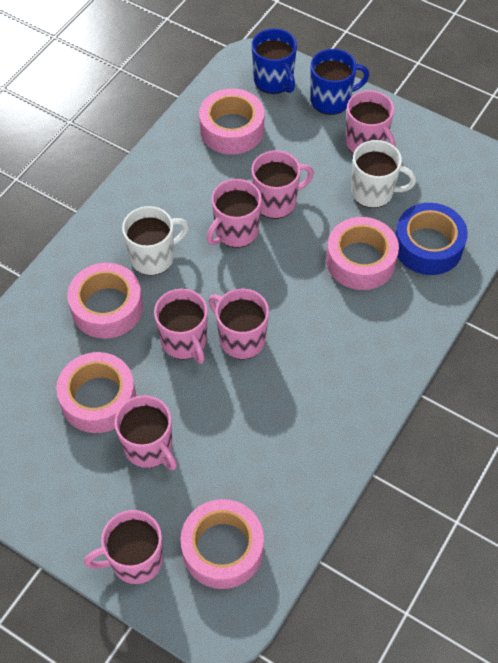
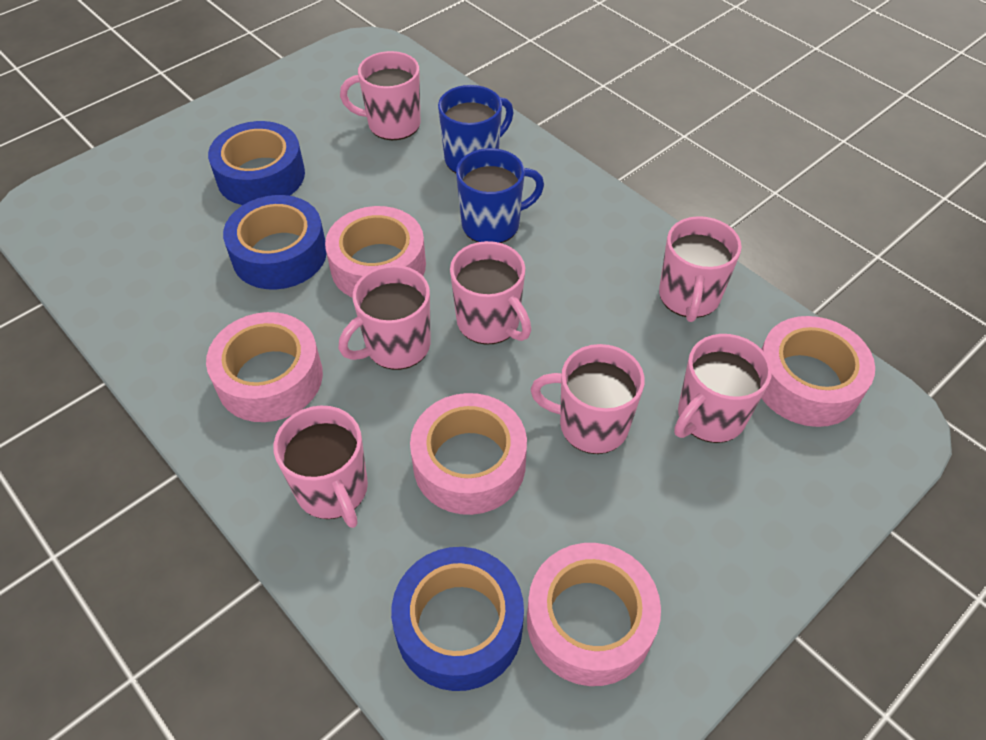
blue tape: 1 -> 3
white mug: 2 -> 0

